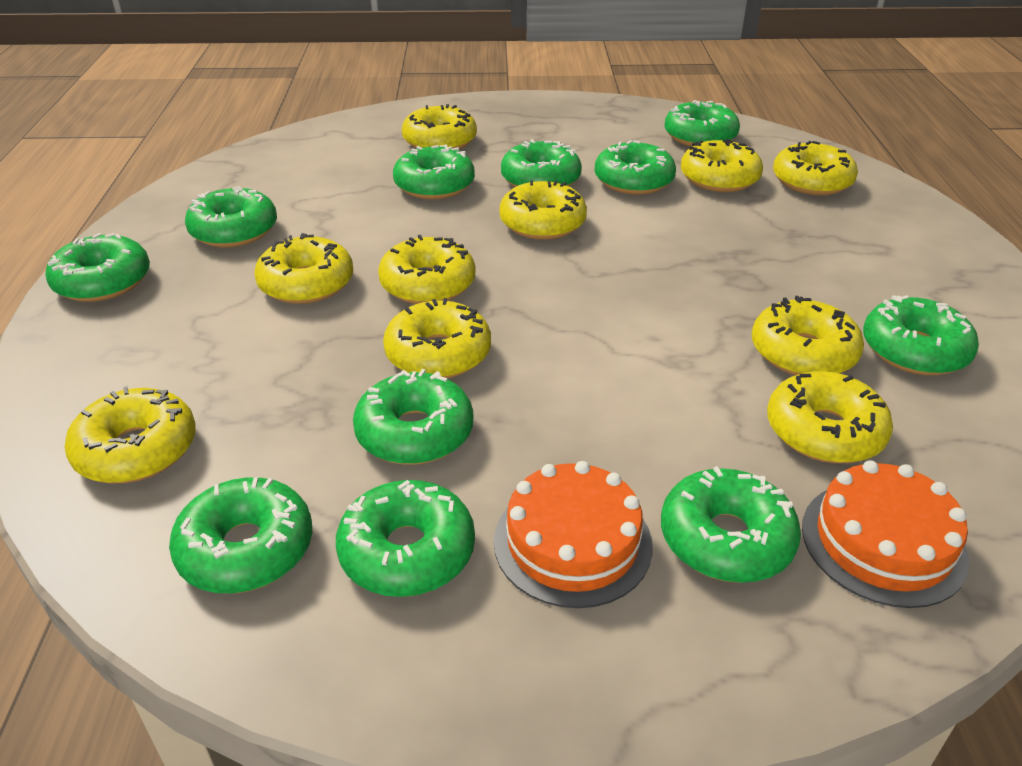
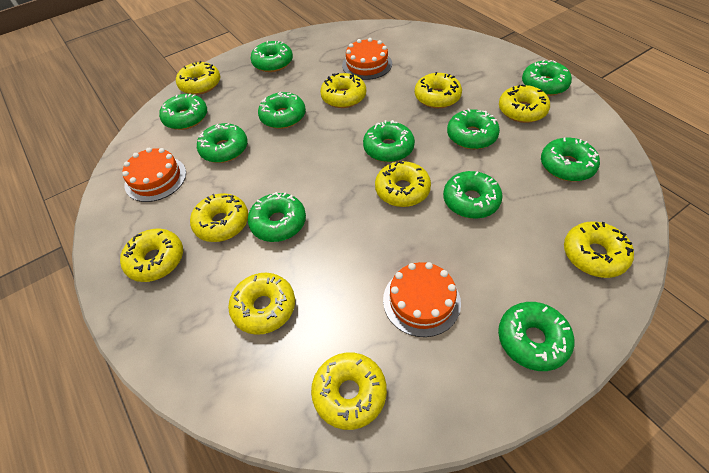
orange cake: 2 -> 3

